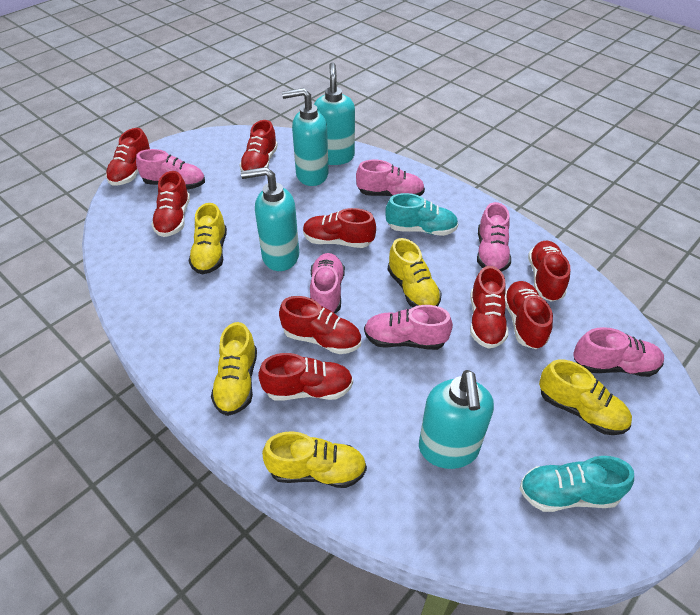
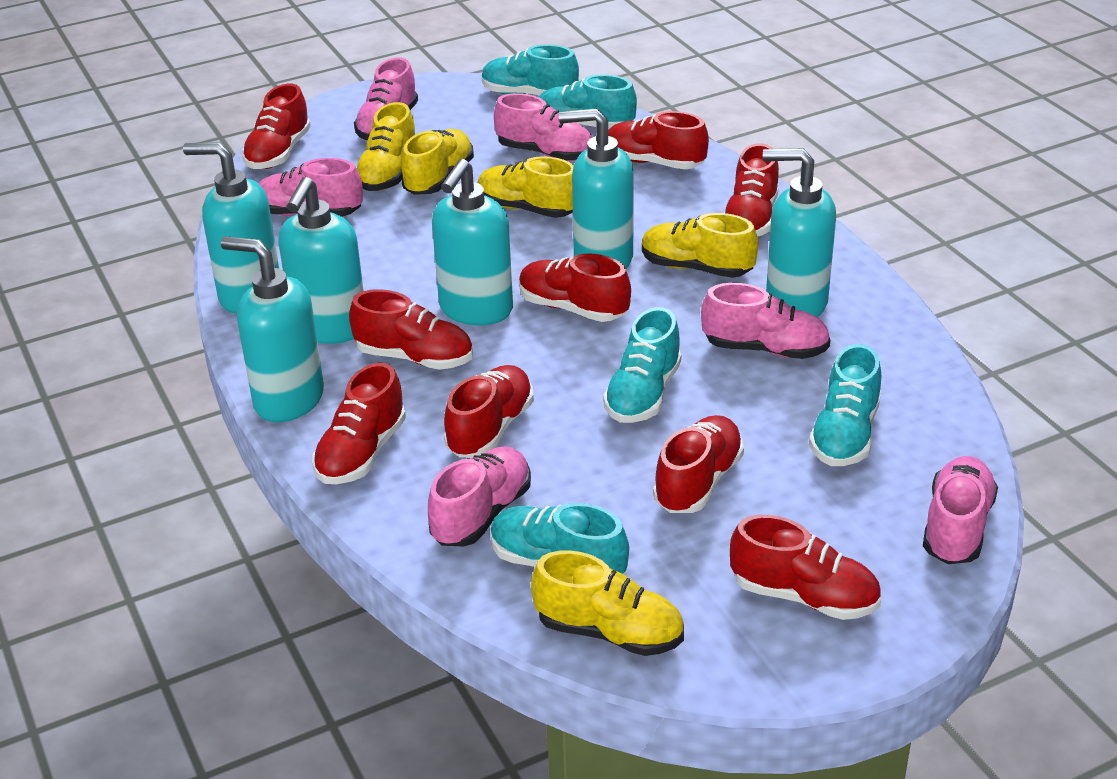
turquoise shoe: 2 -> 5
turquoise soap dispenser: 4 -> 6

